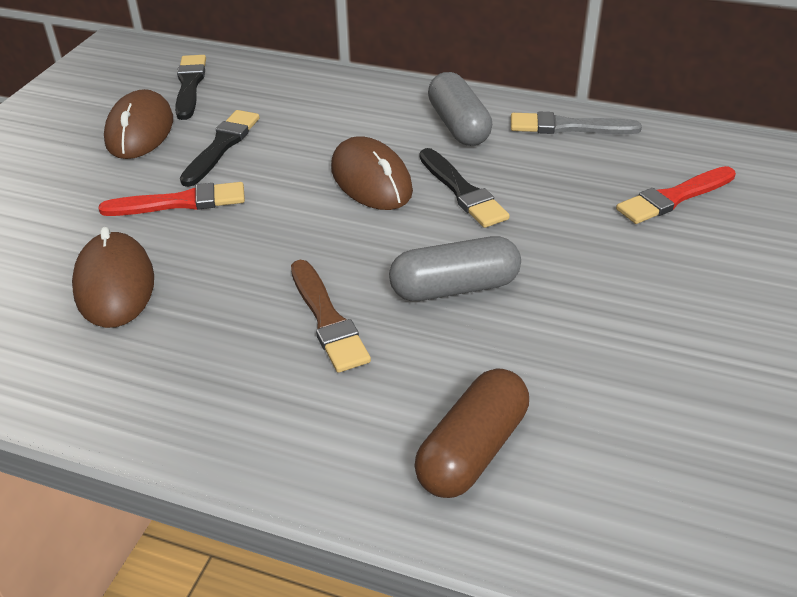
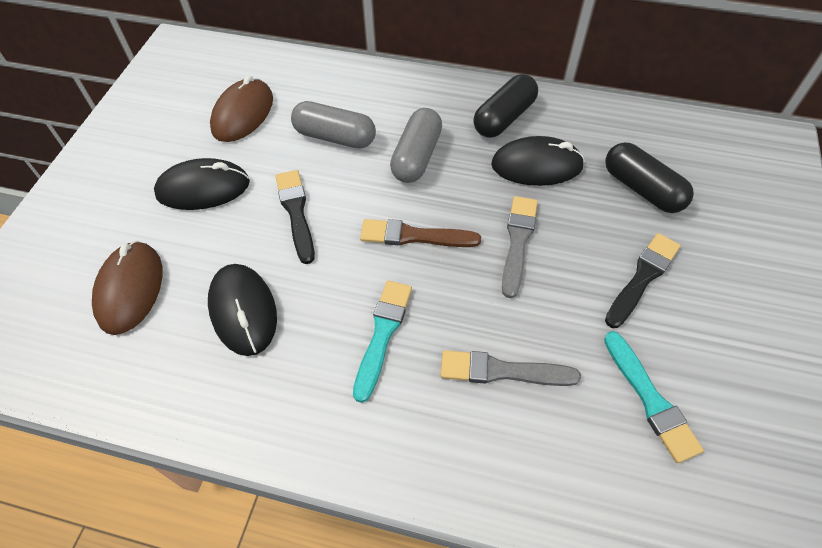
black brush: 3 -> 2
black capsule: 0 -> 2
black mouse: 0 -> 3
brown capsule: 1 -> 0
brown mouse: 3 -> 2
grey brush: 1 -> 2
red brush: 2 -> 0
turquoise brush: 0 -> 2

